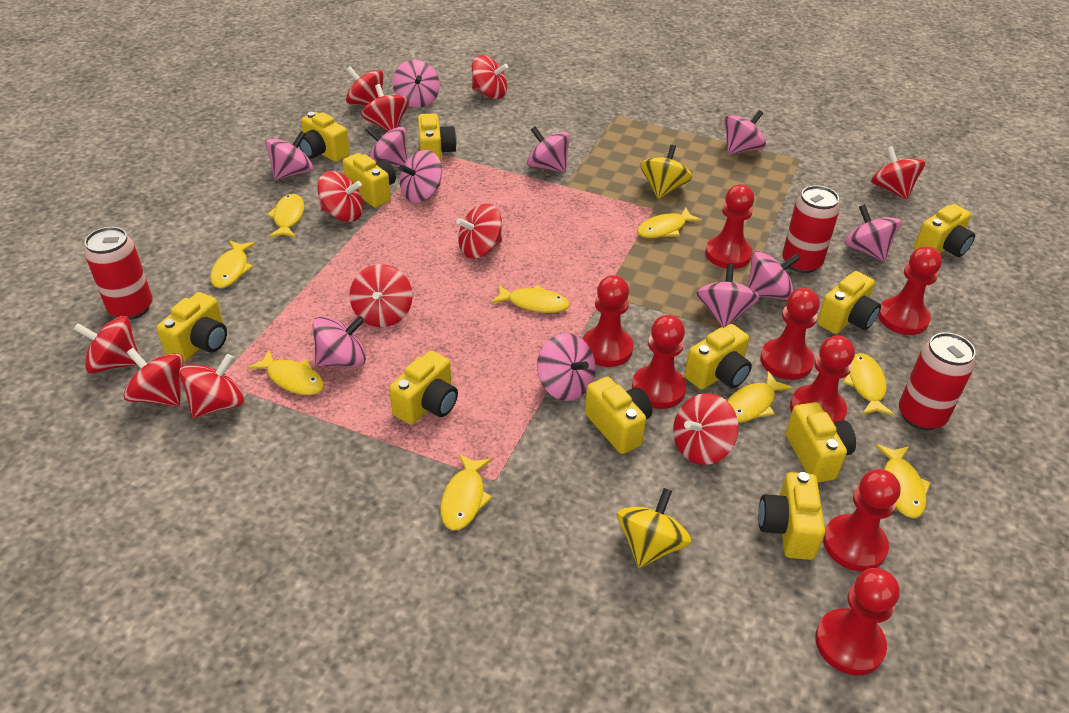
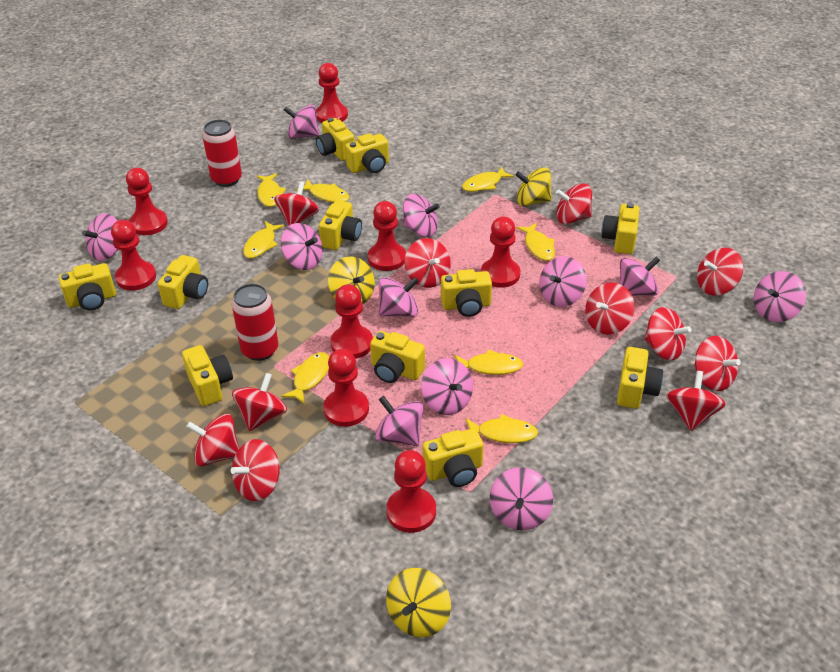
red can: 3 -> 2
yellow fish: 9 -> 8
yellow spinning top: 2 -> 3

